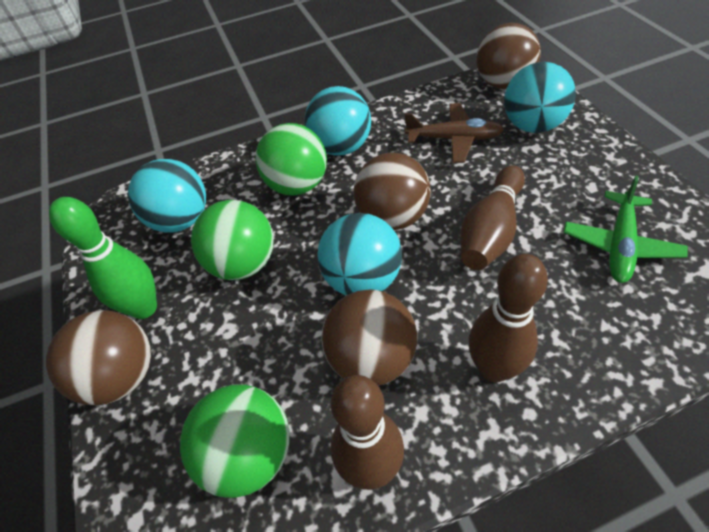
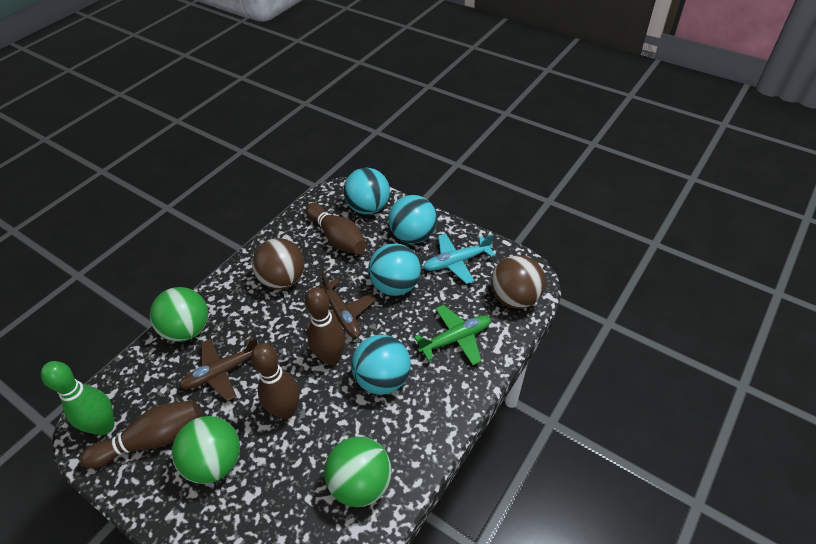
brown ball: 4 -> 2
brown bowling pin: 3 -> 4
brown plane: 1 -> 2
turquoise plane: 0 -> 1

